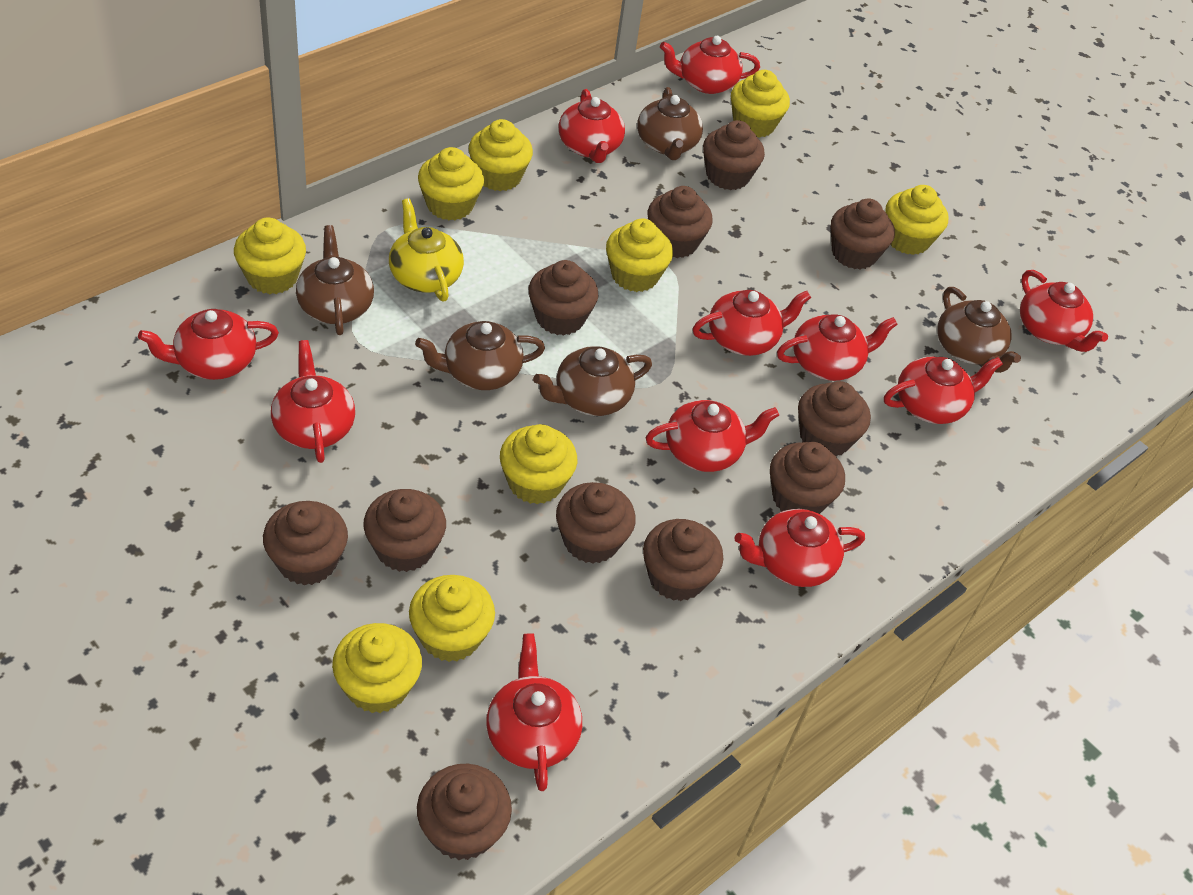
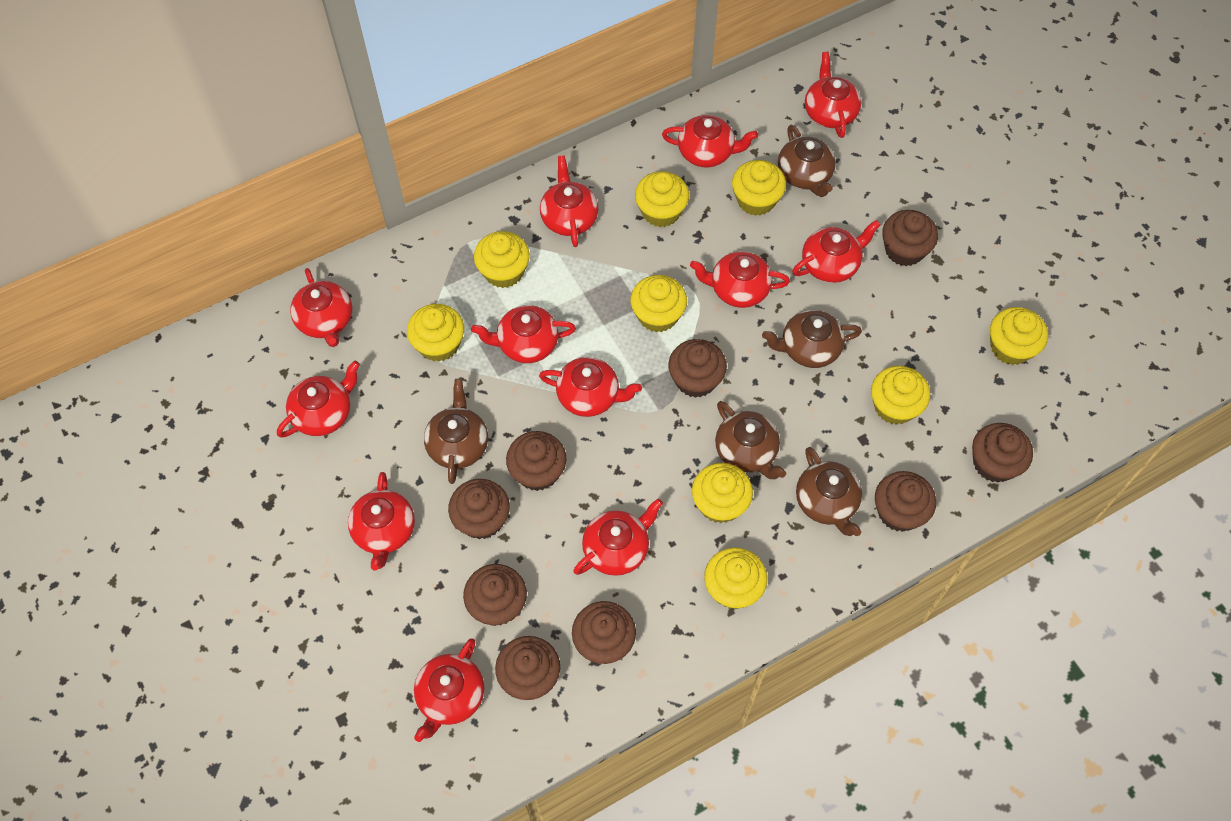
brown cupcake: 11 -> 9
red teapot: 11 -> 12
yellow teapot: 1 -> 0

